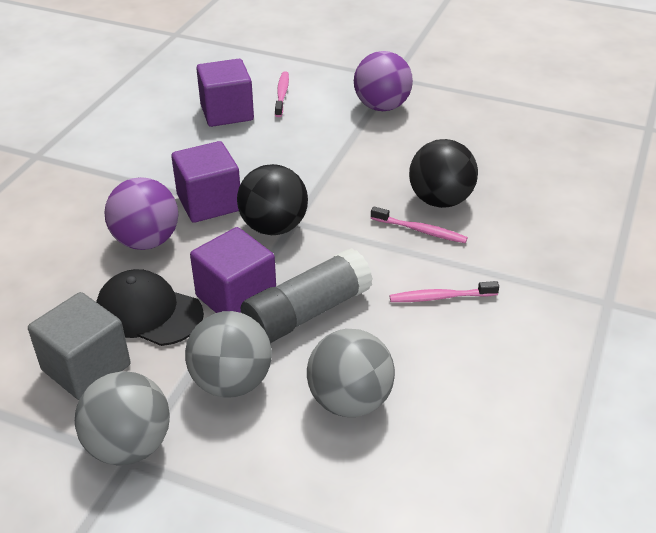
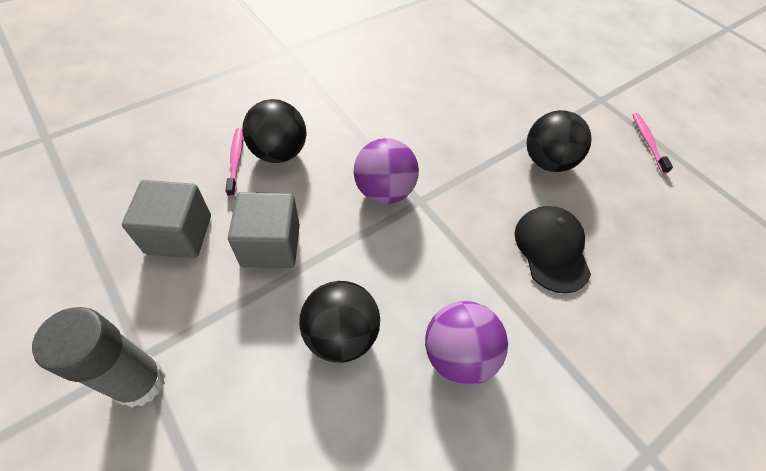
black ball: 2 -> 3
grey ball: 3 -> 0
grey cube: 1 -> 2
pink toothbrush: 3 -> 2
purple cube: 3 -> 0

